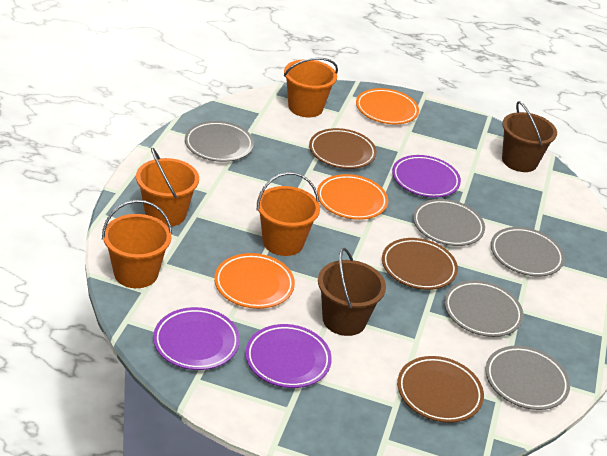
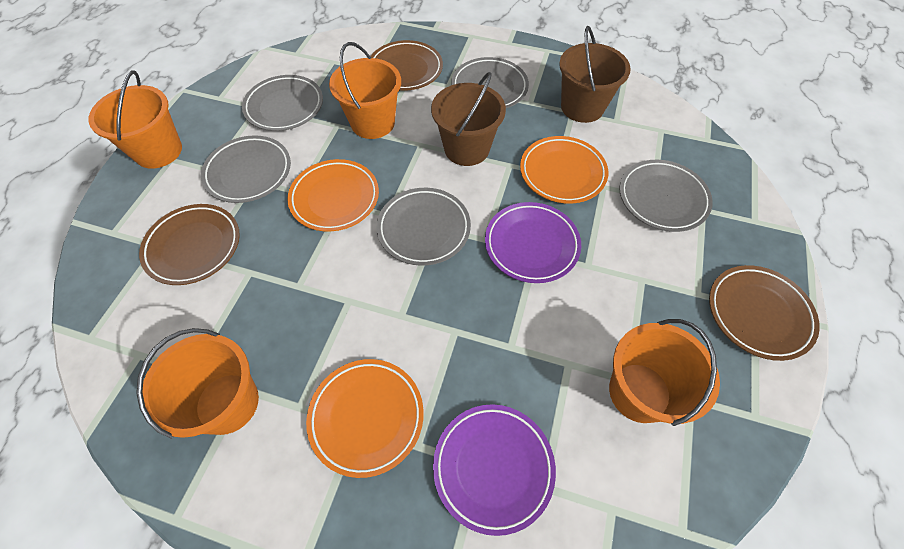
purple plate: 3 -> 2

